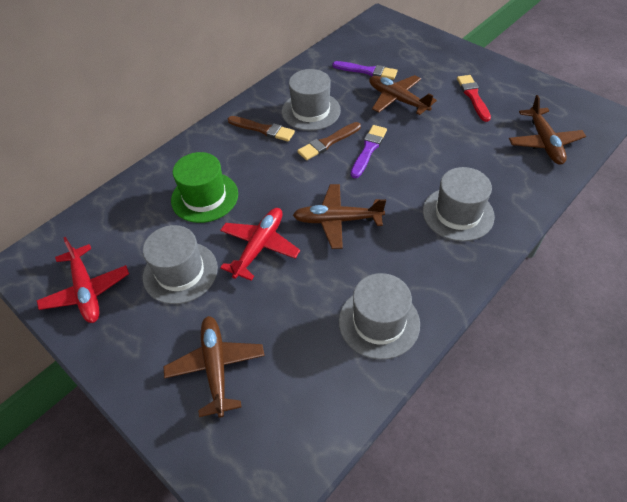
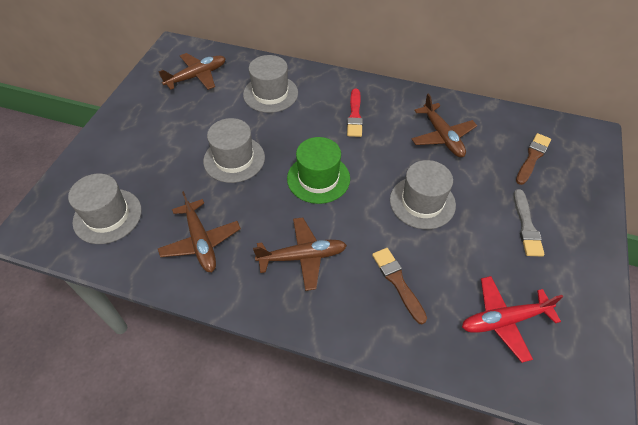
grey brush: 0 -> 1
purple brush: 2 -> 0
red plane: 2 -> 1

